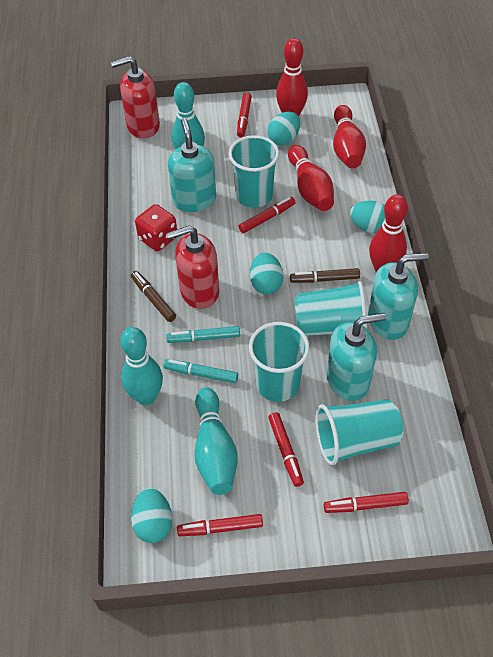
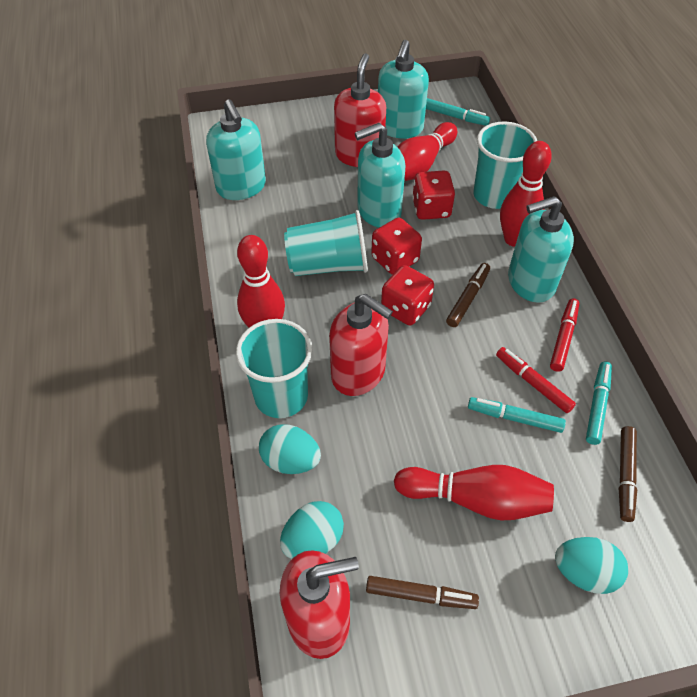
brown marker: 2 -> 3
red dice: 1 -> 3
red marker: 5 -> 2
red soap dispenser: 2 -> 3
turquoise bowling pin: 3 -> 0
turquoise cup: 4 -> 3
turquoise egg: 4 -> 3
turquoise marker: 2 -> 3
turquoise soap dispenser: 3 -> 4

